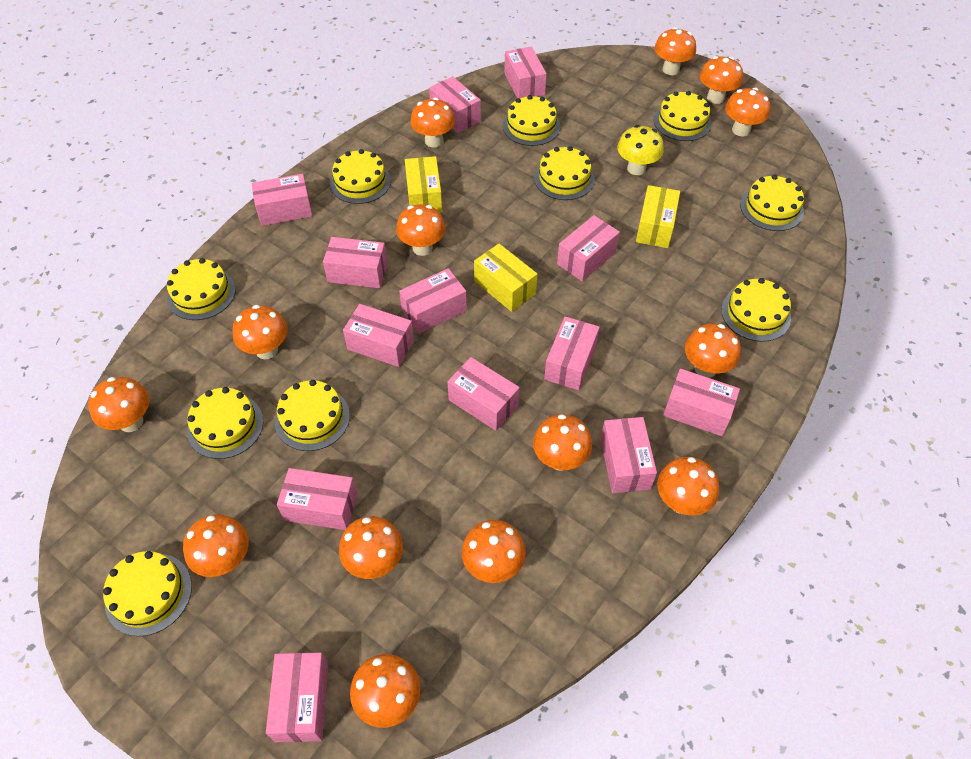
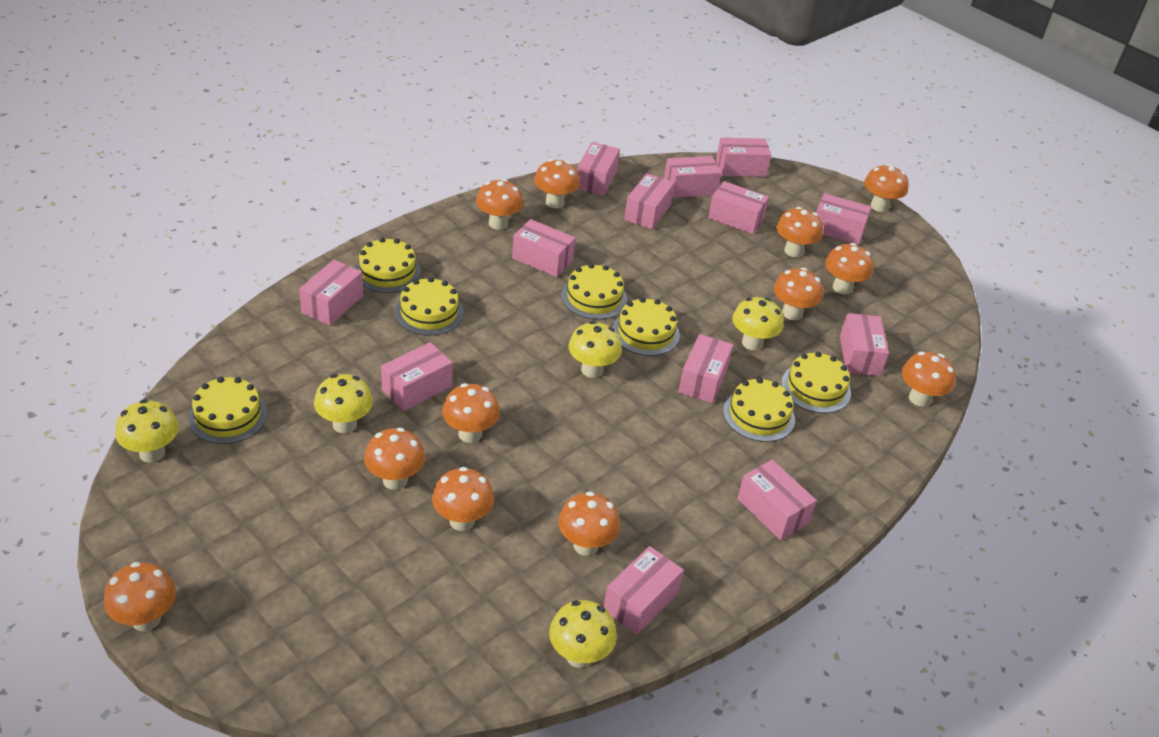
orange mushroom: 14 -> 12
yellow box: 3 -> 0
yellow cake: 10 -> 7
yellow mushroom: 1 -> 5

